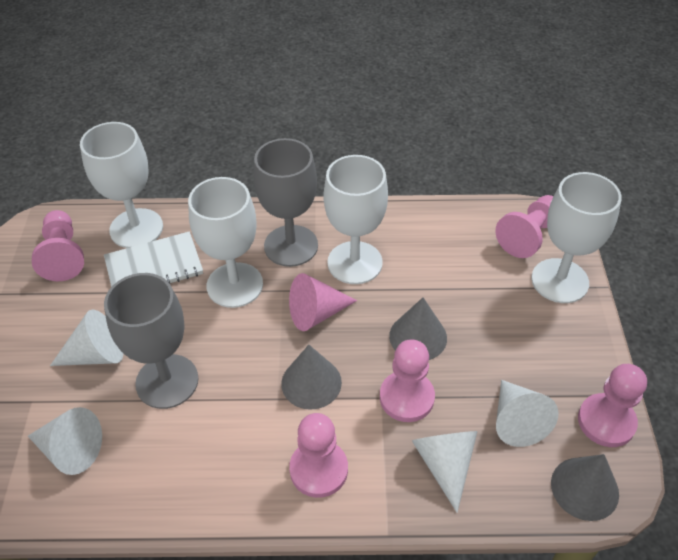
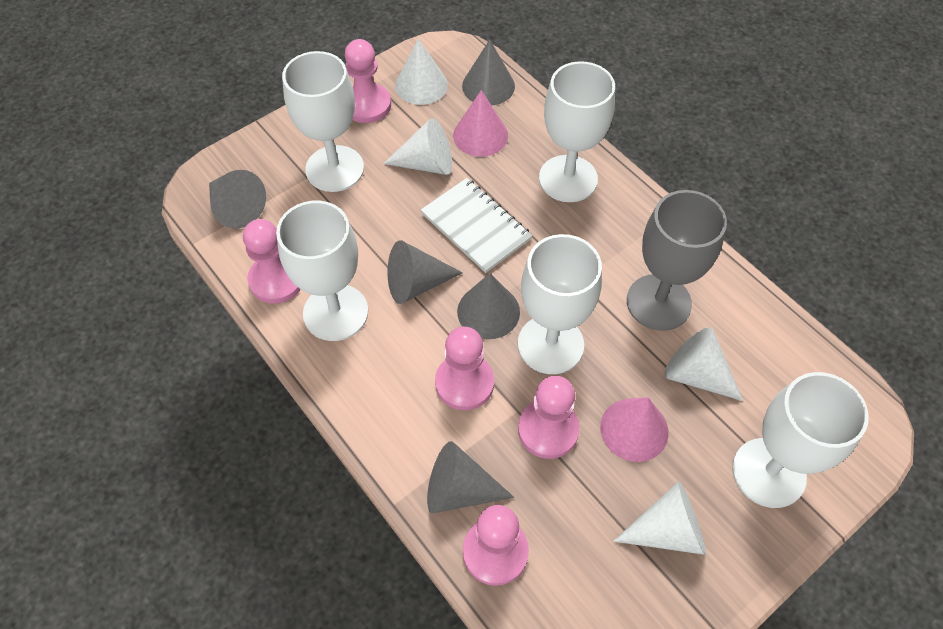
grey cone: 3 -> 5
grey goblet: 2 -> 1
pink cone: 1 -> 2
white goblet: 4 -> 5

